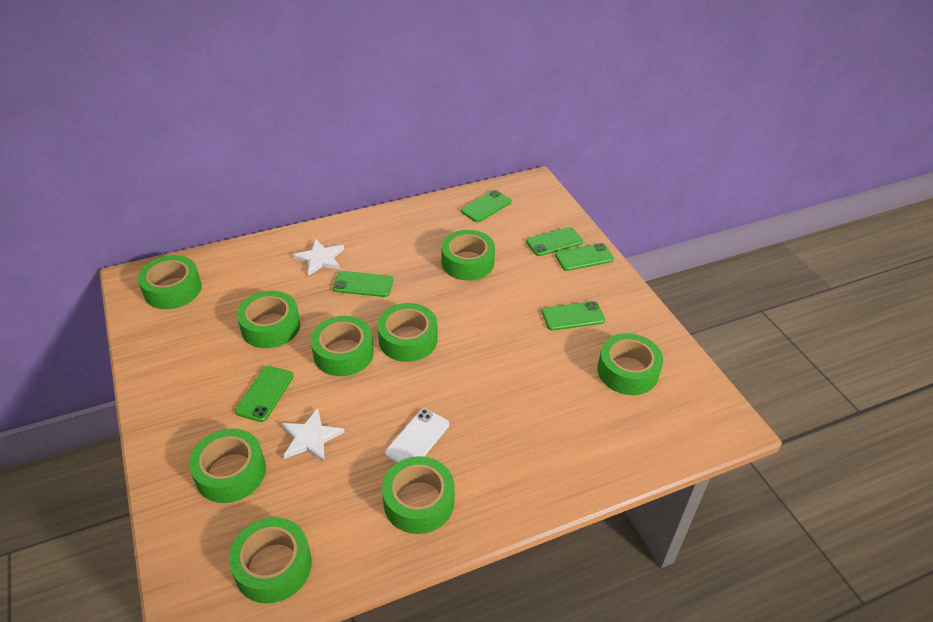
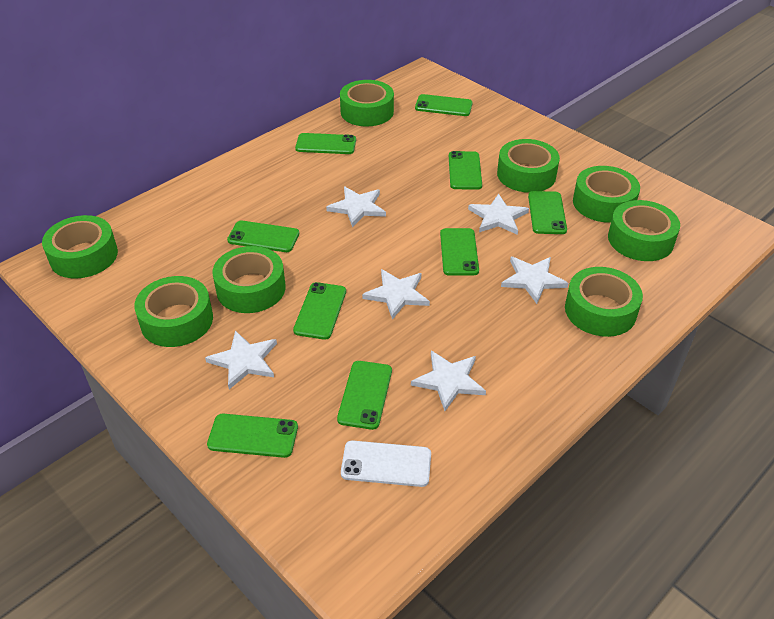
green phone: 6 -> 9
green tape: 9 -> 8
white star: 2 -> 6

